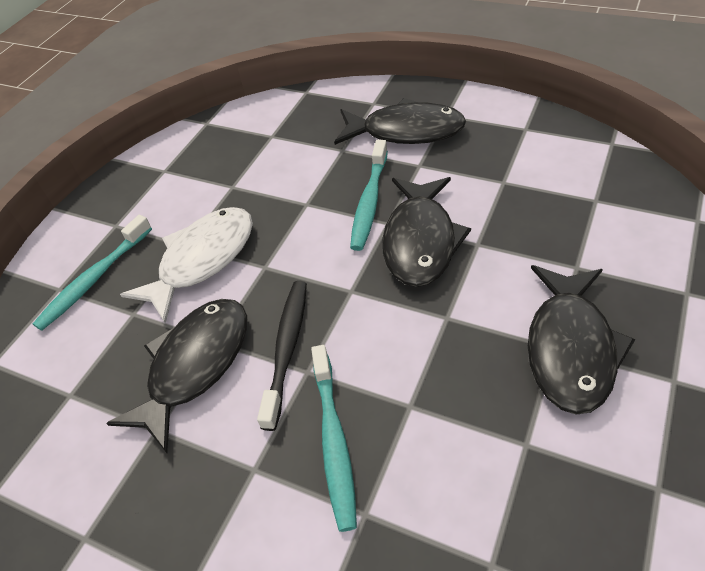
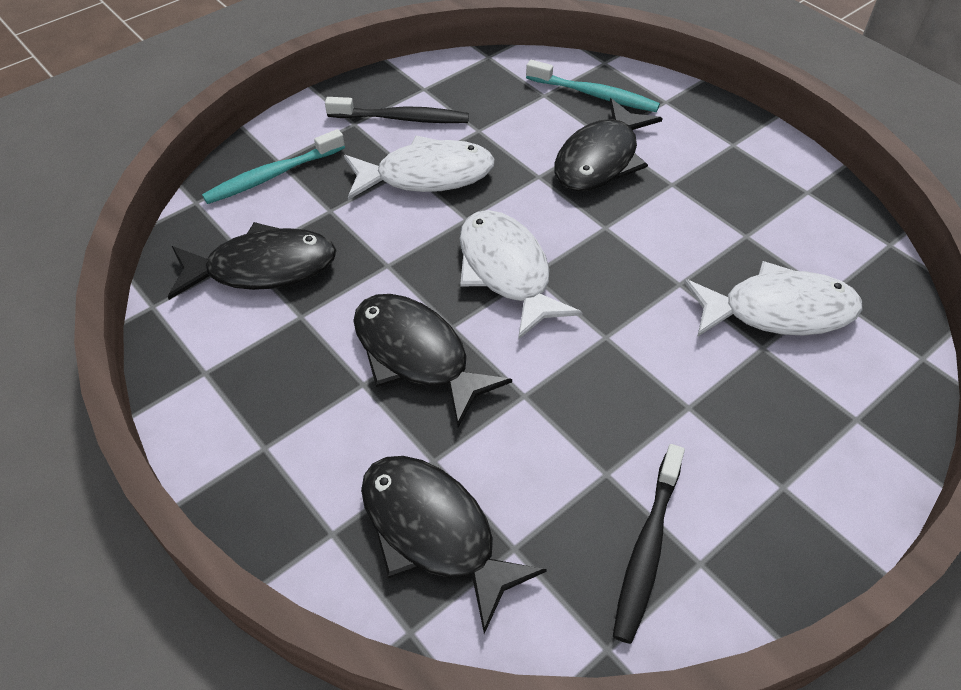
black toothbrush: 1 -> 2
turquoise toothbrush: 3 -> 2
white fish: 1 -> 3

